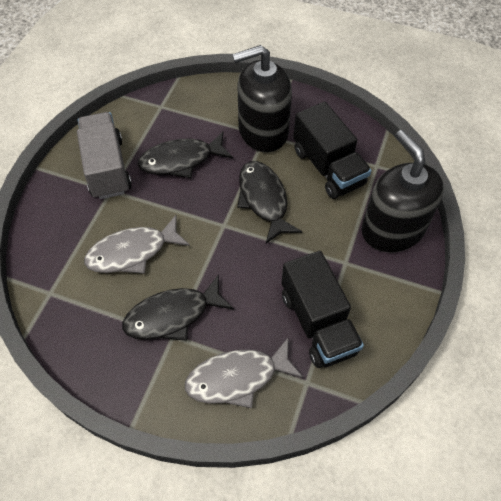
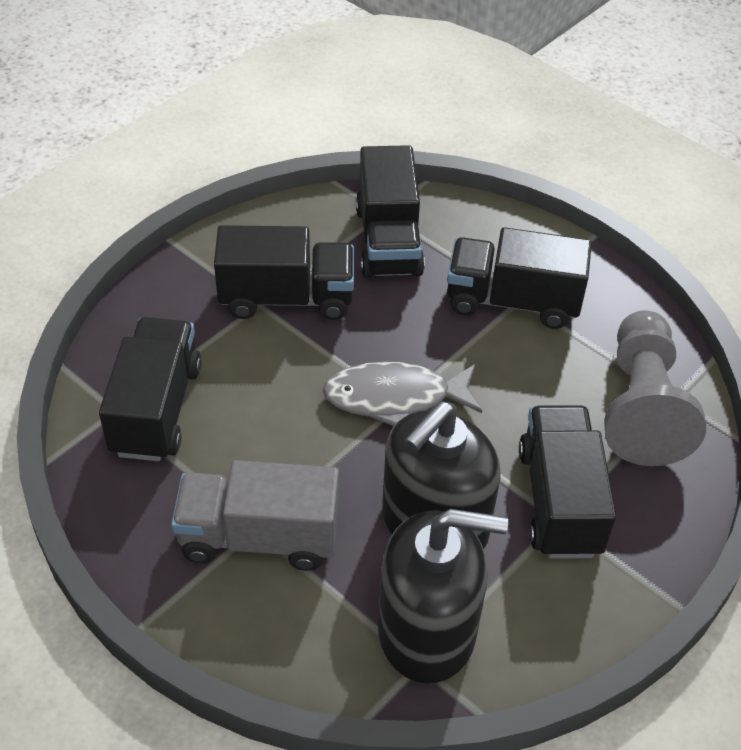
black fish: 3 -> 0
black truck: 2 -> 5
grey fish: 2 -> 1
grey pawn: 0 -> 1

